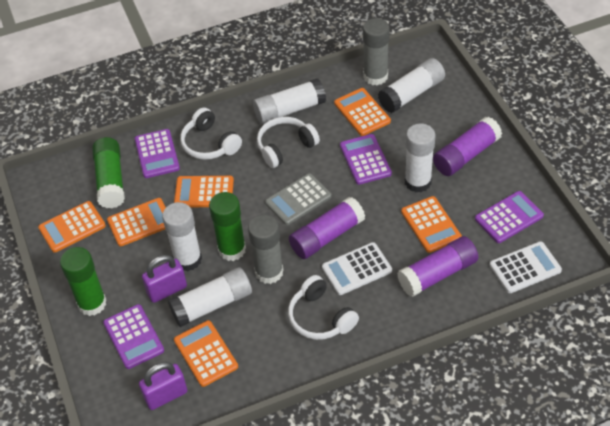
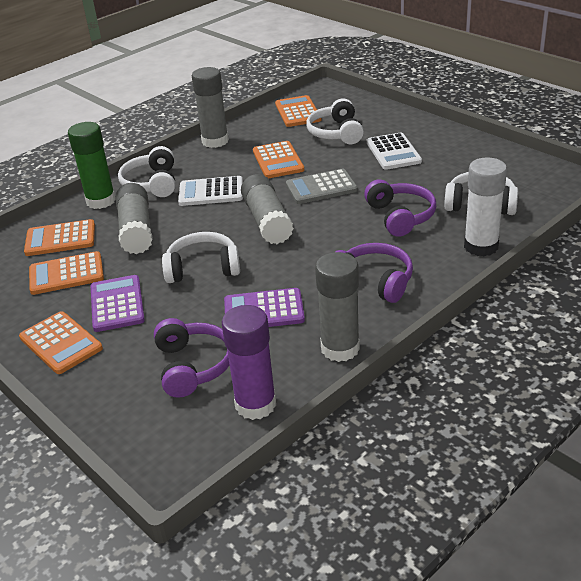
green glue stick: 3 -> 1
grey glue stick: 2 -> 4
orange calculator: 6 -> 5
purple calculator: 4 -> 2
purple glue stick: 3 -> 1
purple headphones: 0 -> 3
purple padlock: 2 -> 0
white glue stick: 5 -> 1
white headphones: 3 -> 4

